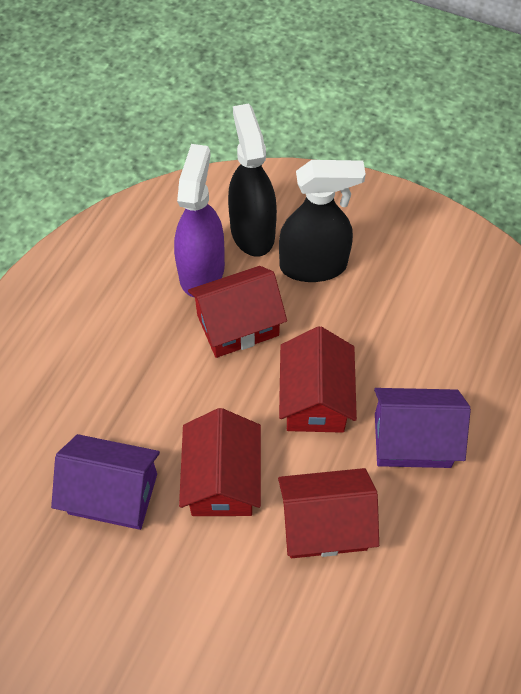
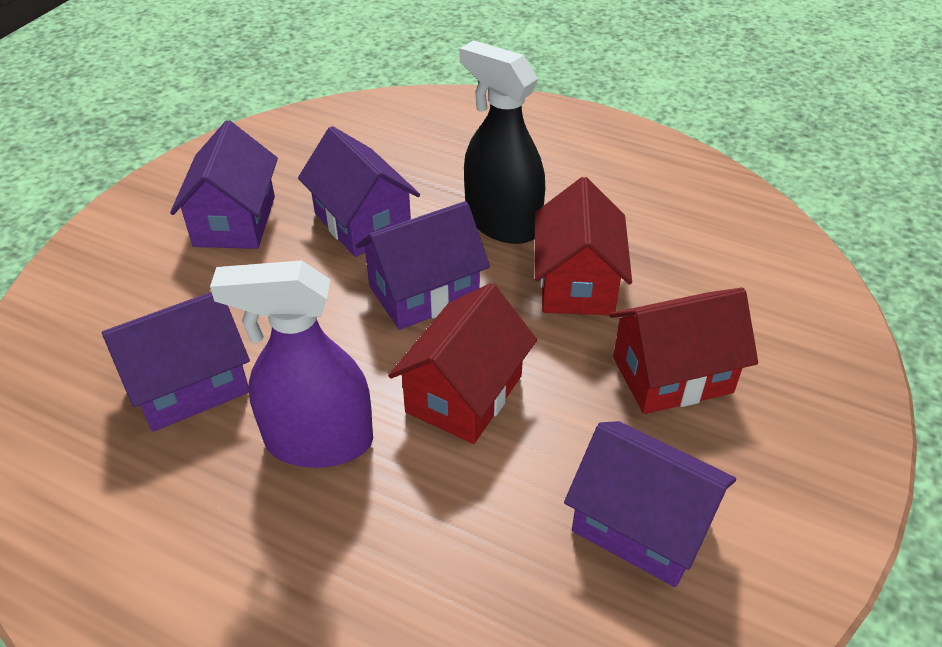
black spray bottle: 2 -> 1
purple house: 2 -> 5
red house: 4 -> 3

